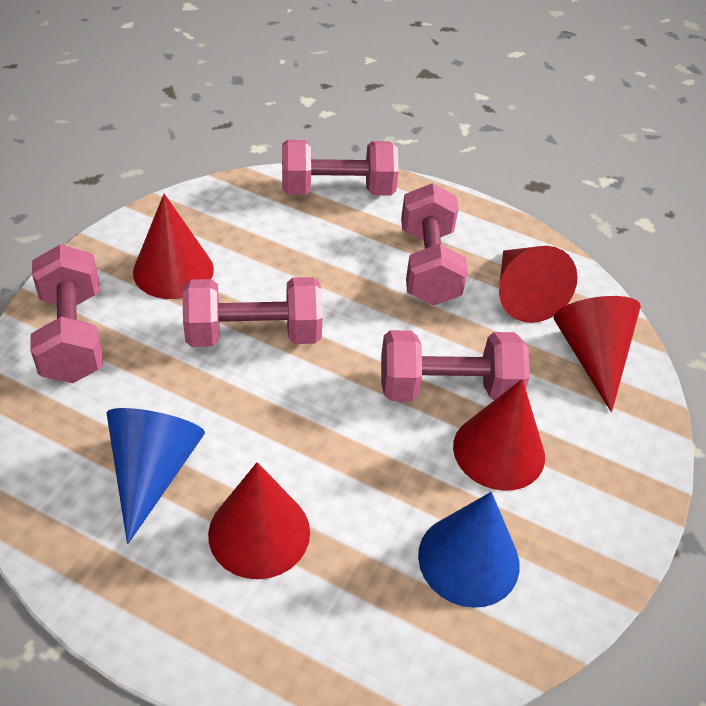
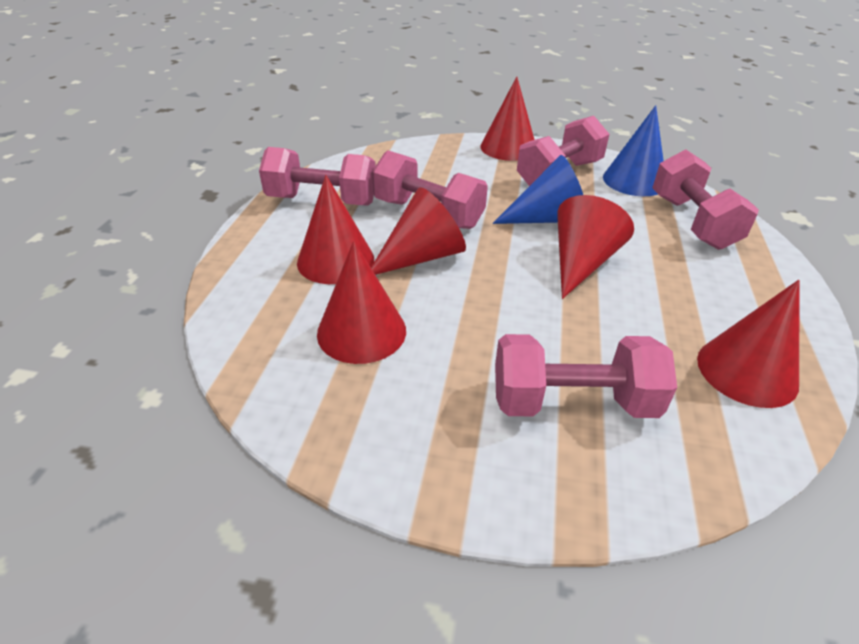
red cone: 5 -> 6

